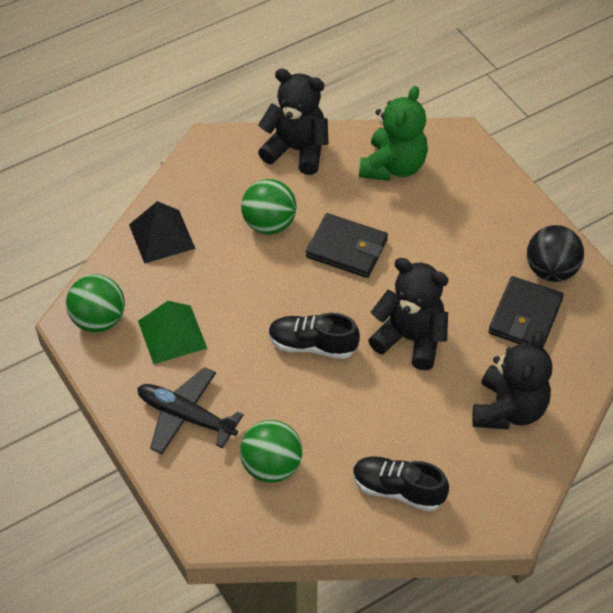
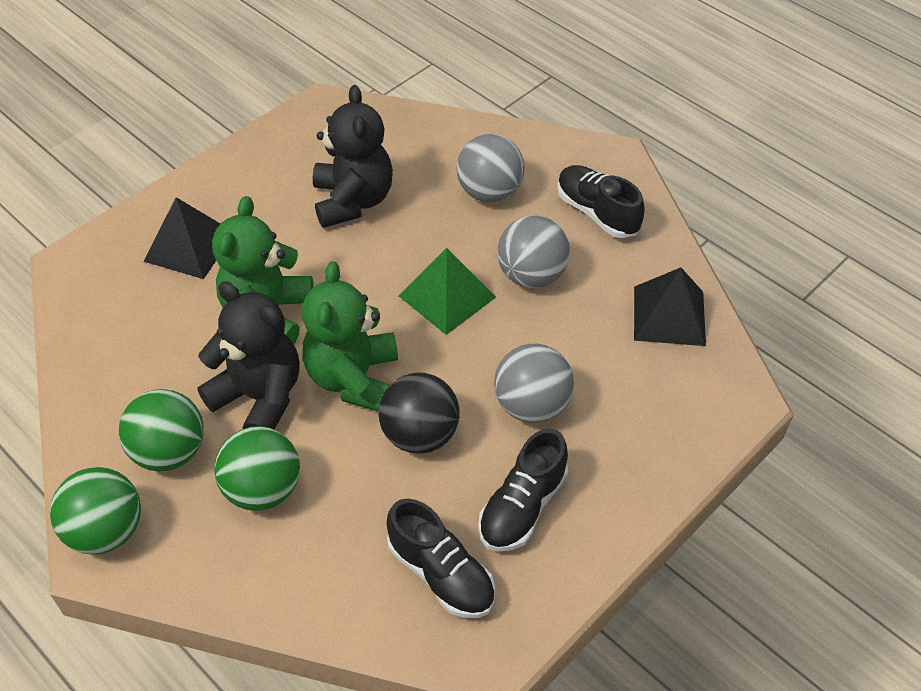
black plane: 1 -> 0
black pyramid: 1 -> 2
black shoe: 2 -> 3
black teddy bear: 3 -> 2
black wallet: 2 -> 0
green teddy bear: 1 -> 2
grey ball: 0 -> 3

